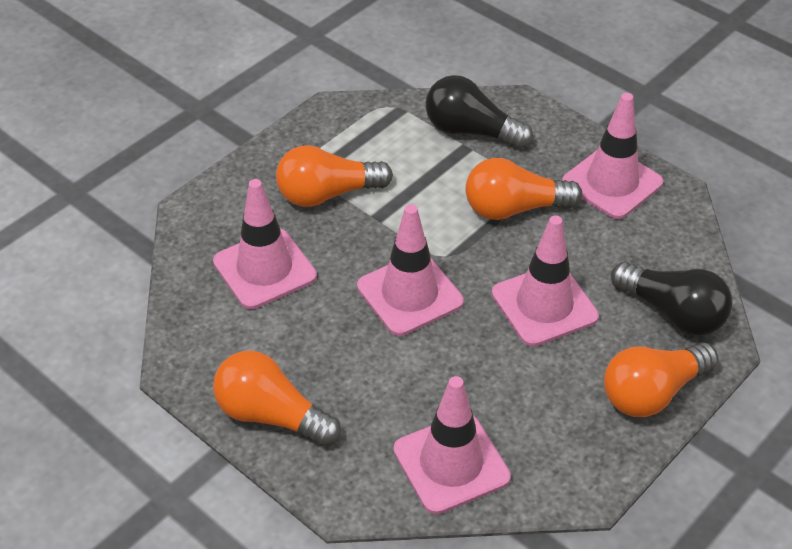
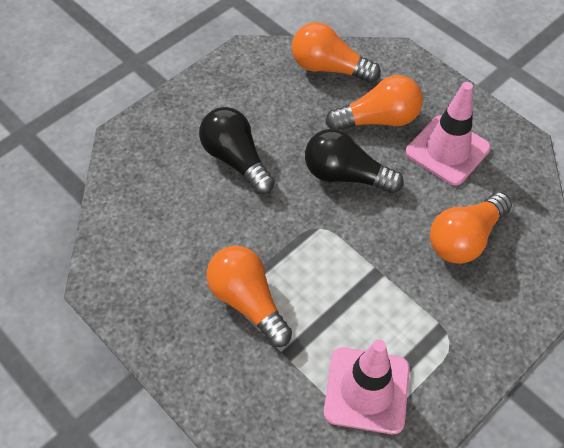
pink traffic cone: 5 -> 2

